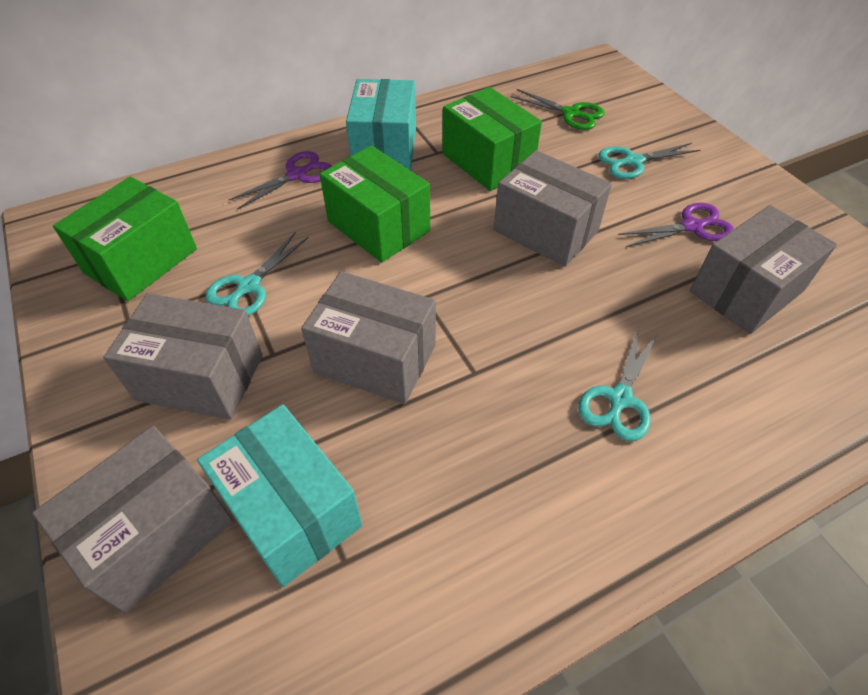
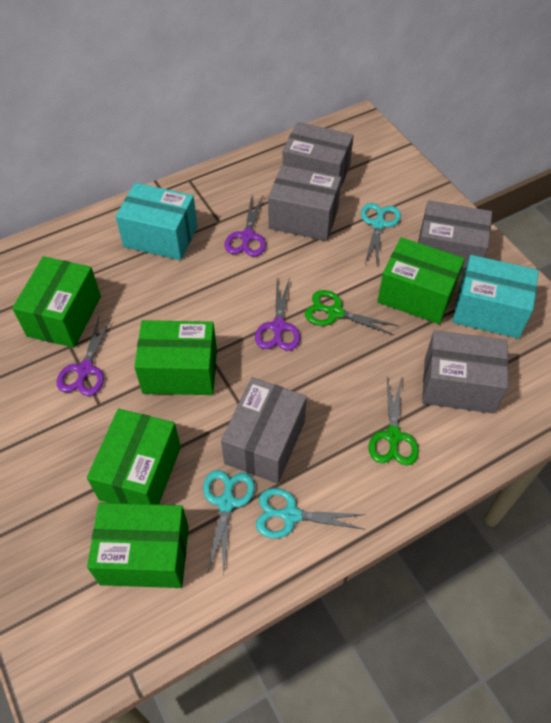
green box: 3 -> 5
green scissors: 1 -> 2
purple scissors: 2 -> 3

